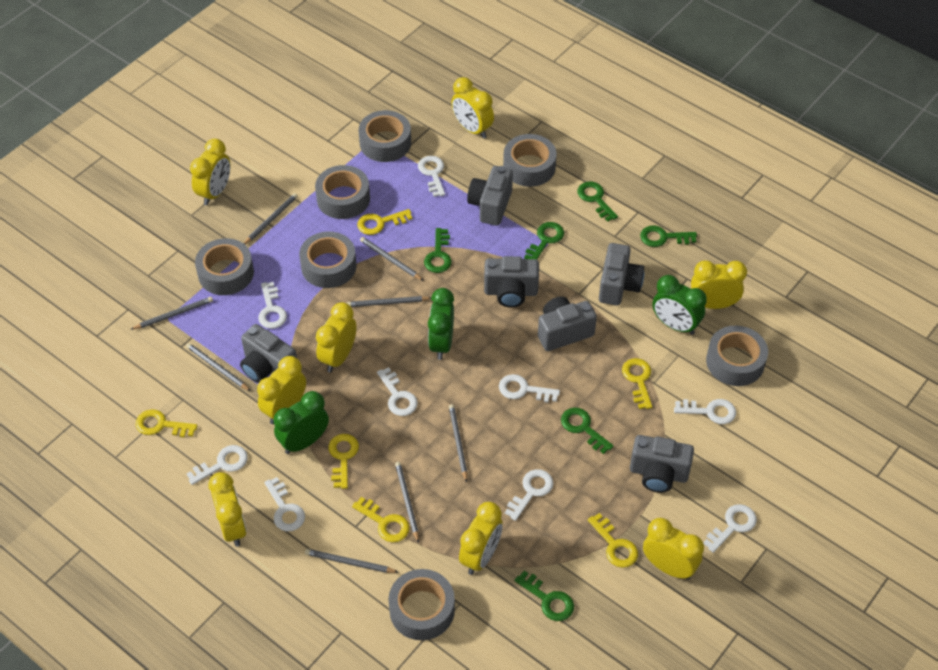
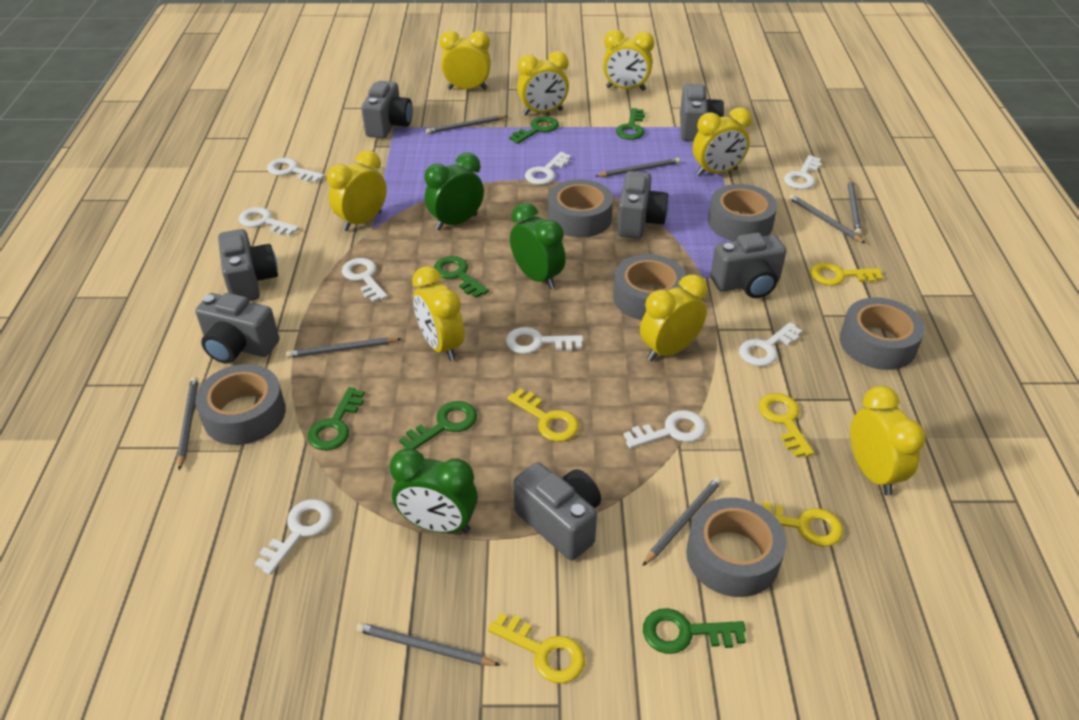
grey camera: 6 -> 7
grey tape: 7 -> 6
yellow key: 6 -> 5

